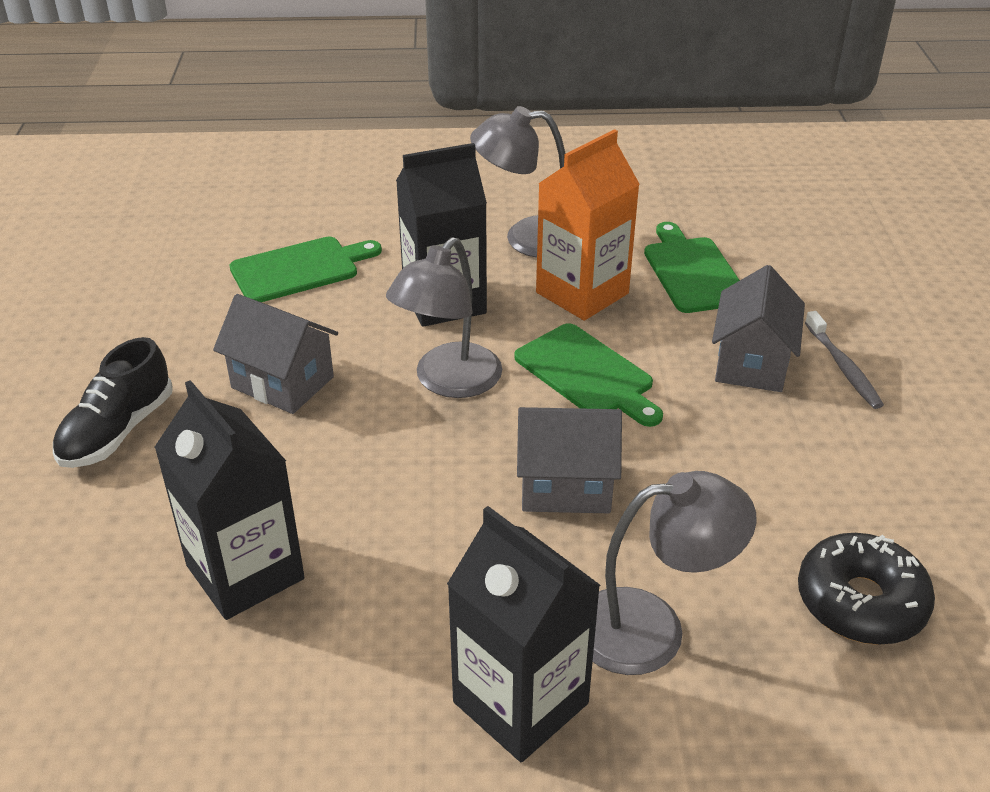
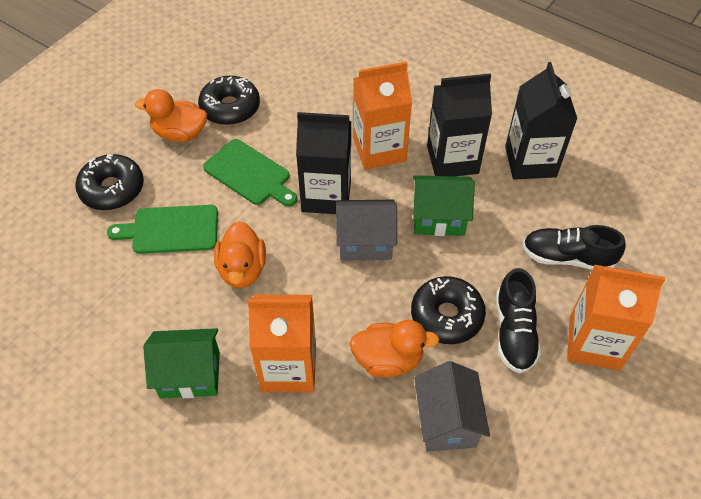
black donut: 1 -> 3
black shoe: 1 -> 2
green cutting board: 3 -> 2
green house: 0 -> 2
grey house: 3 -> 2
grey lamp: 3 -> 0
grey toothbrush: 1 -> 0
orange carton: 1 -> 3
orange duck: 0 -> 3

